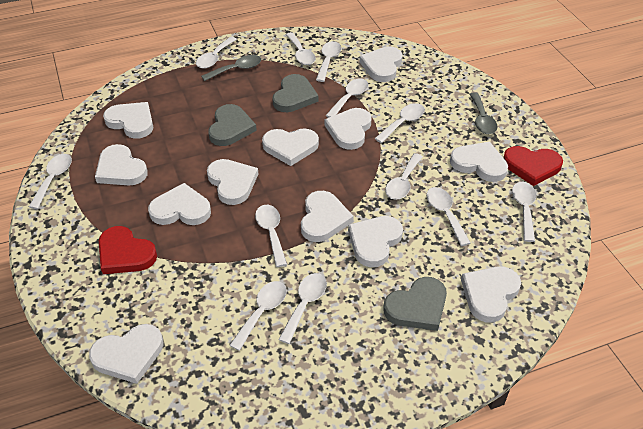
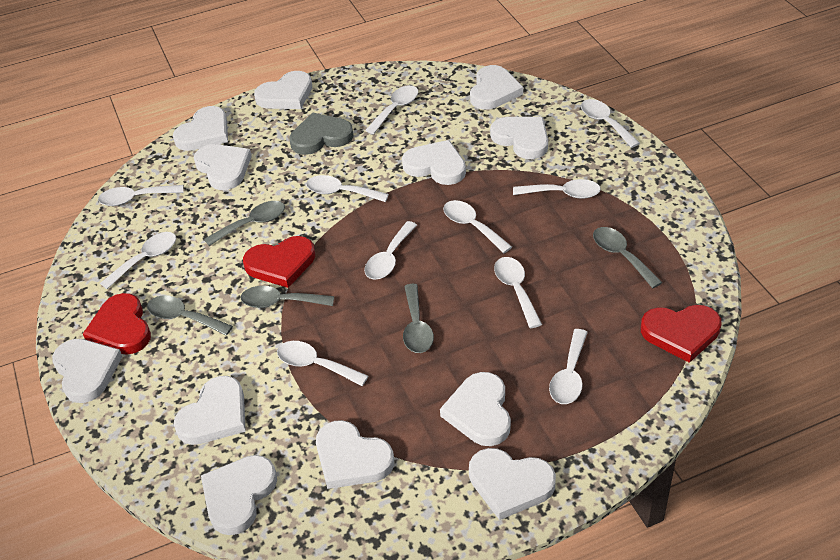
grey heart: 3 -> 1
grey spoon: 2 -> 5
red heart: 2 -> 3
white spoon: 12 -> 11

